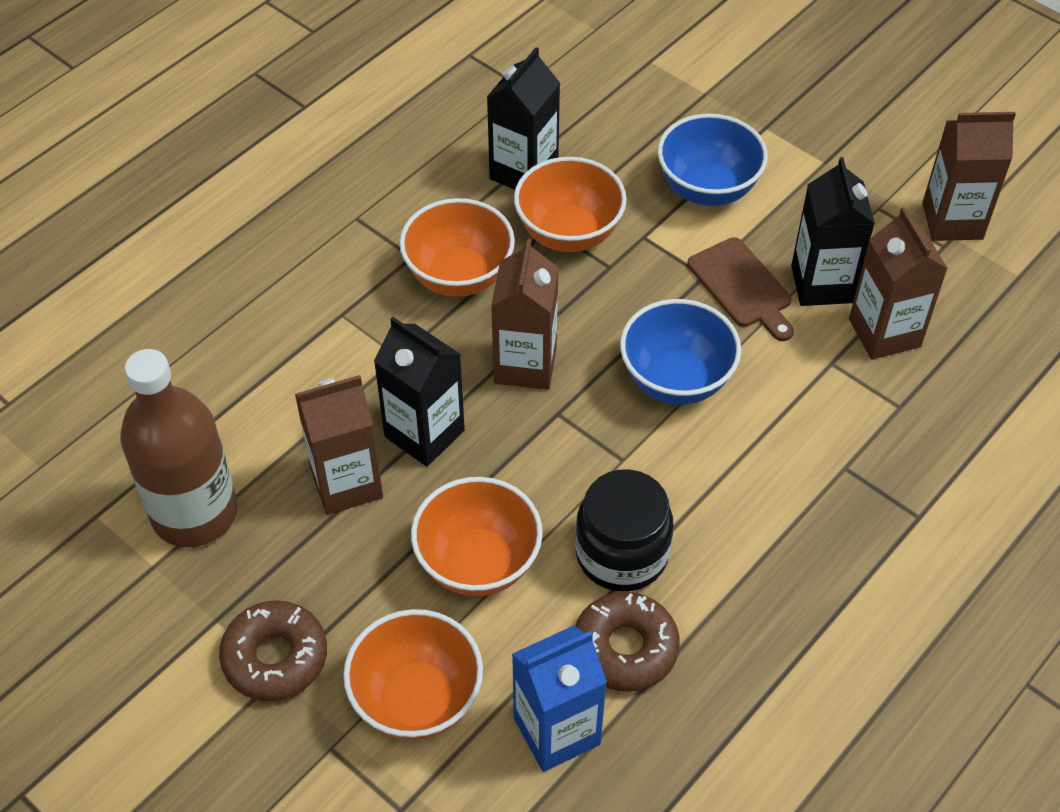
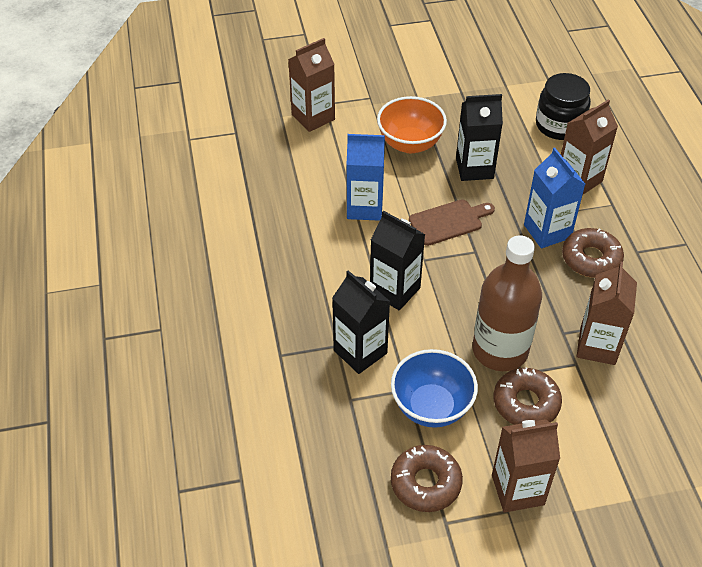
blue bowl: 2 -> 1
blue carton: 1 -> 2
brown donut: 2 -> 3
orange bowl: 4 -> 1

